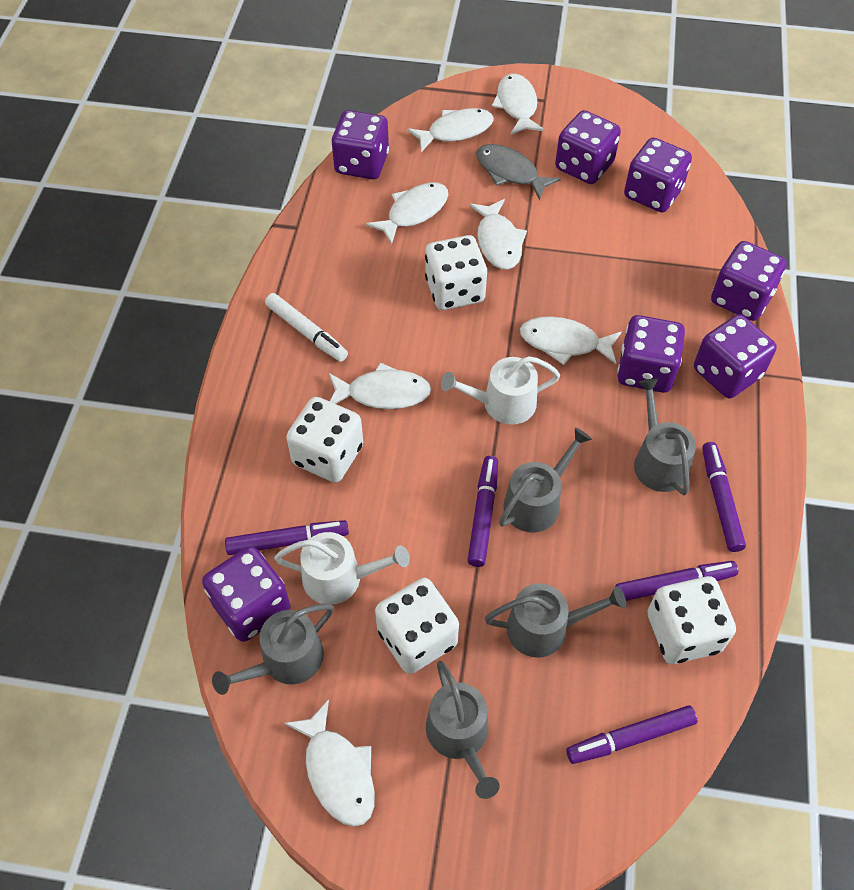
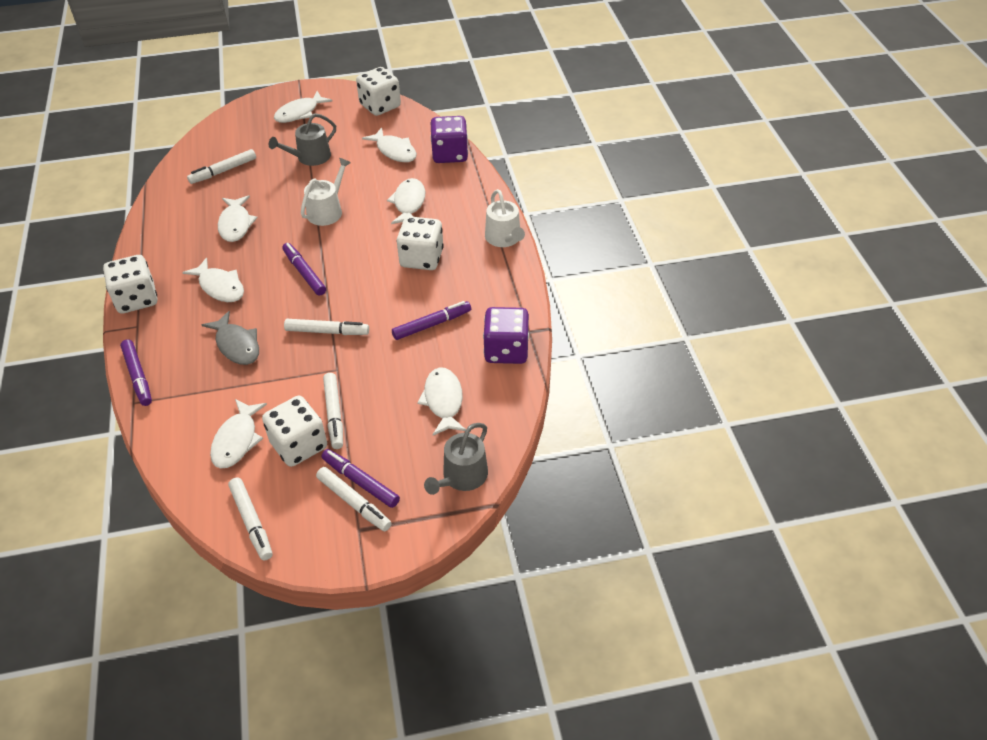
grey watering can: 5 -> 2
purple dice: 7 -> 2
purple marker: 5 -> 4
white marker: 1 -> 5

